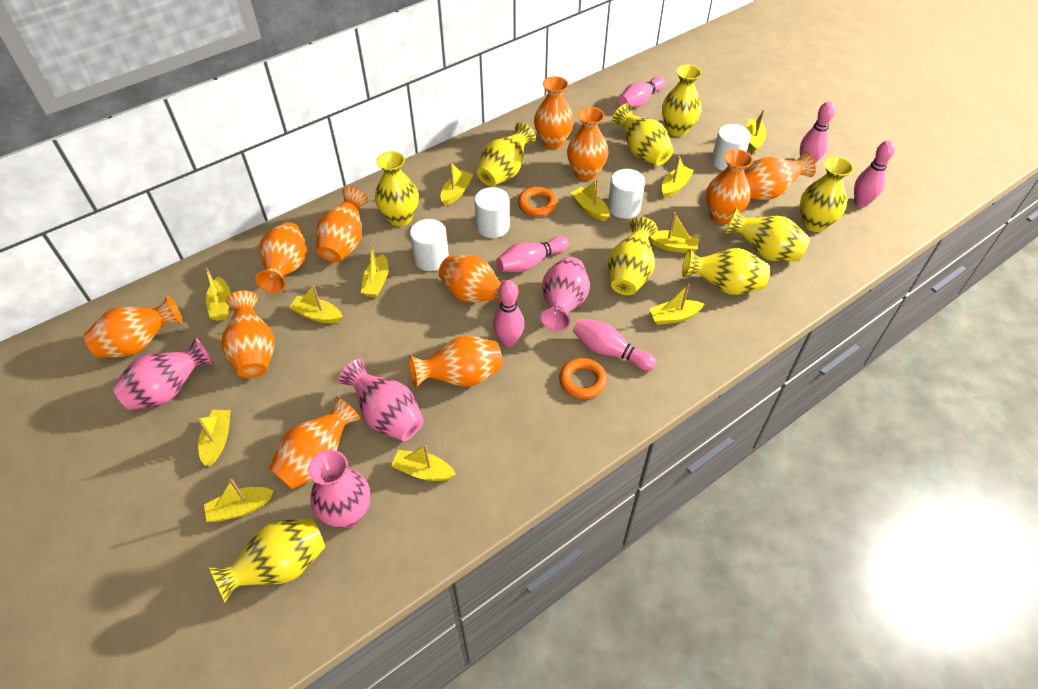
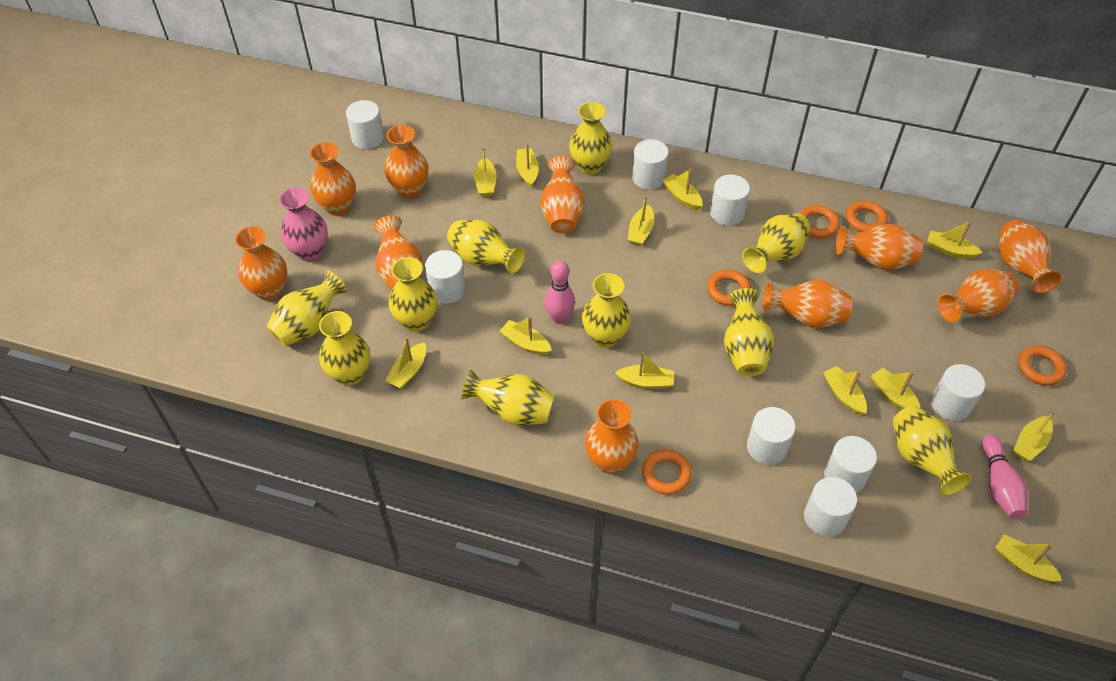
orange ring: 2 -> 5
orange vase: 11 -> 10
pink bowling pin: 6 -> 2
pink vase: 4 -> 1
white cylinder: 4 -> 8
yellow vase: 9 -> 10

